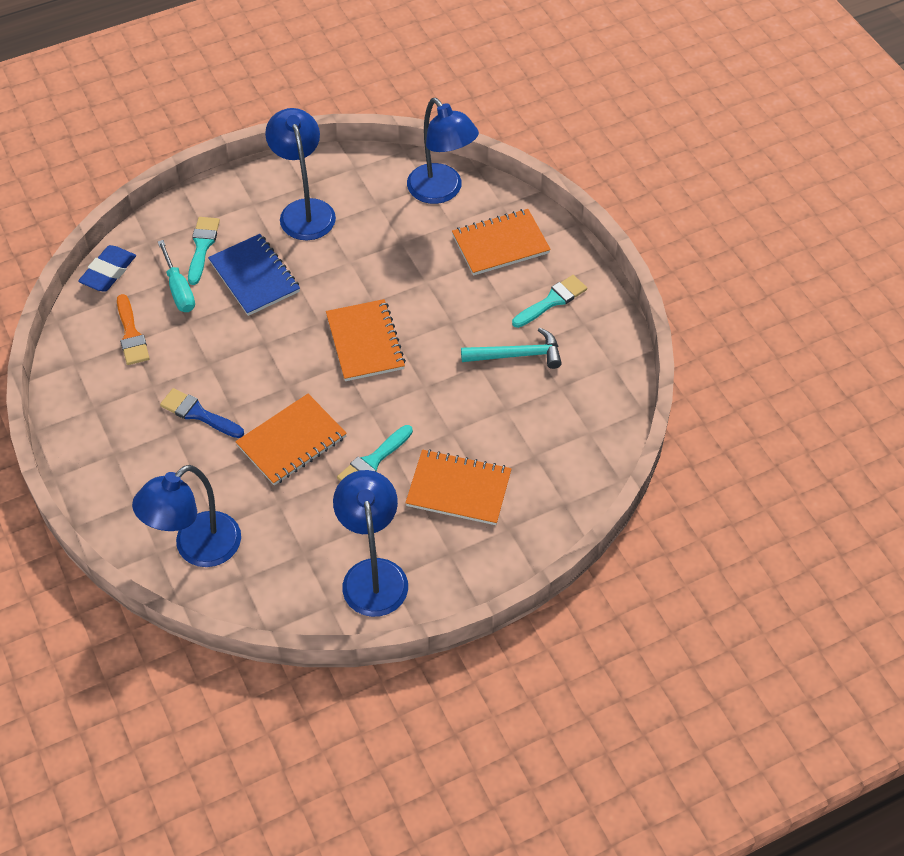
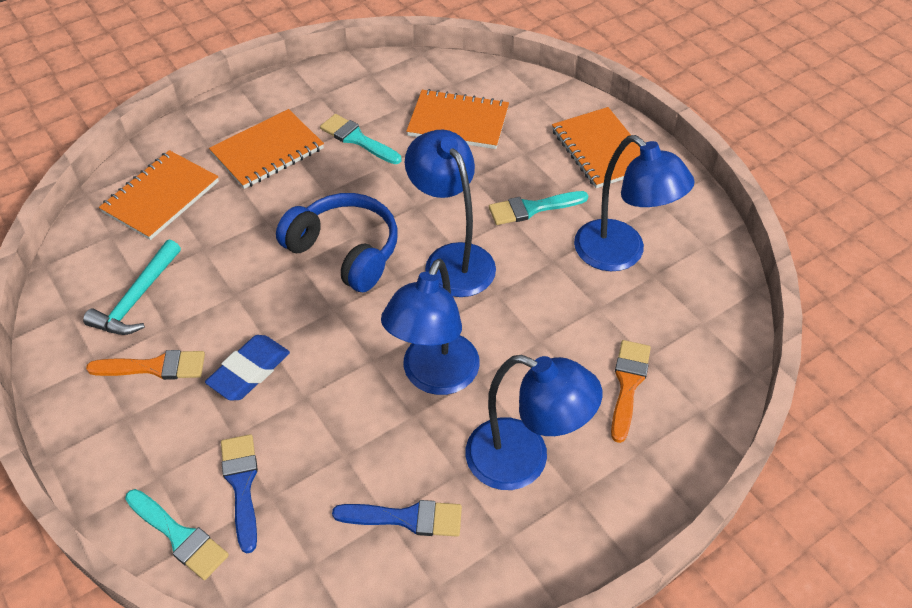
blue brush: 1 -> 2
blue headphones: 0 -> 1
blue notebook: 1 -> 0
orange brush: 1 -> 2
turquoise screwdriver: 1 -> 0

